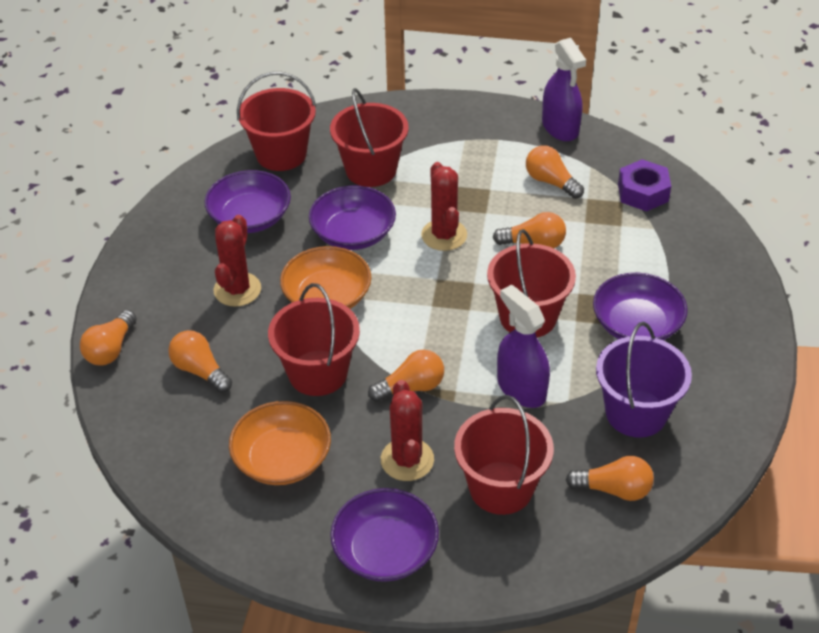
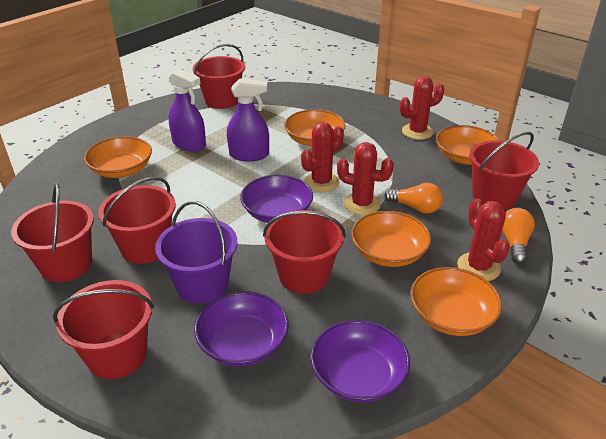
orange bowl: 2 -> 5
orange light bulb: 6 -> 2
purple bowl: 4 -> 3
purple nut: 1 -> 0
red bucket: 5 -> 6
red cactus: 3 -> 4

